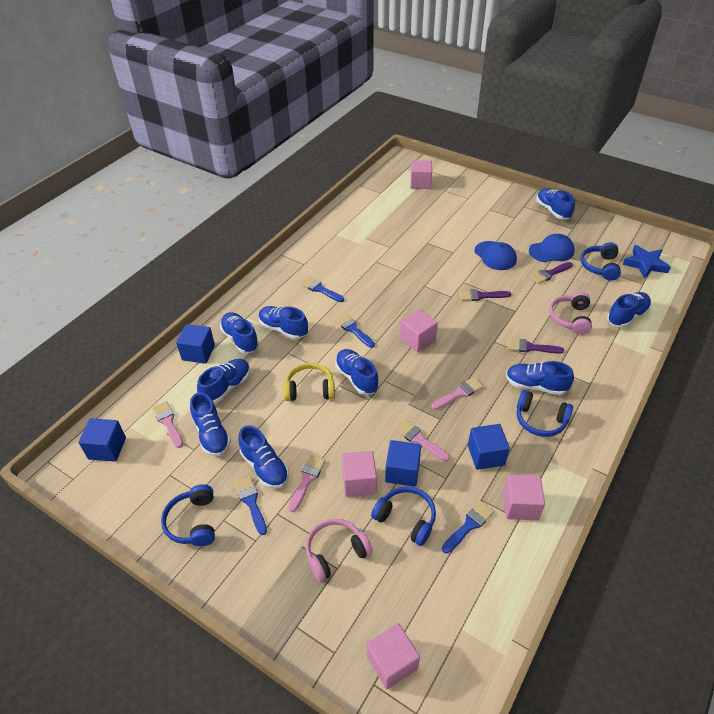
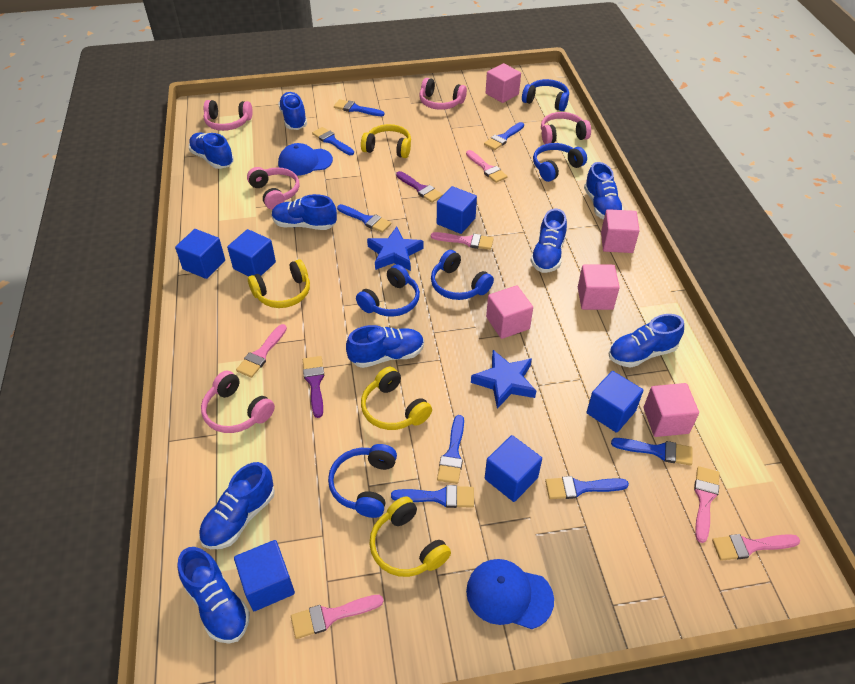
blue brush: 4 -> 8
blue cube: 4 -> 6
blue headphones: 4 -> 5
blue star: 1 -> 2
pink brush: 4 -> 6
pink headphones: 2 -> 5
purple brush: 3 -> 2
yellow headphones: 1 -> 4

